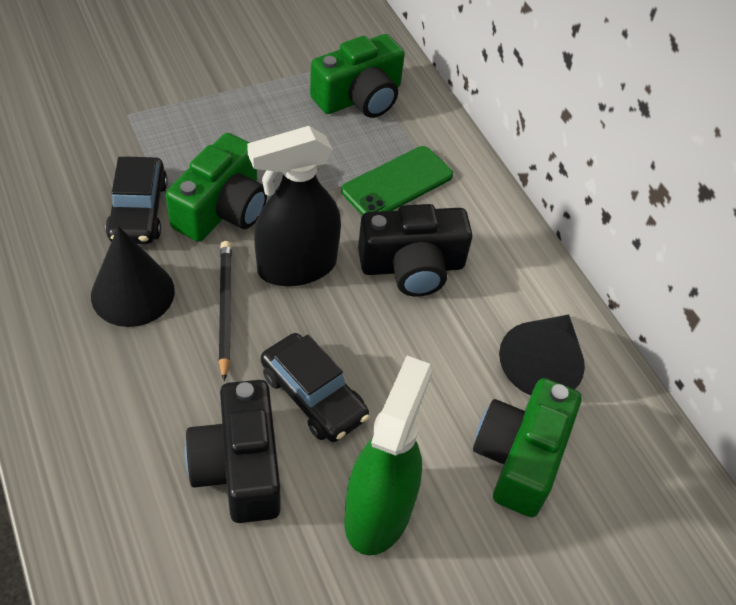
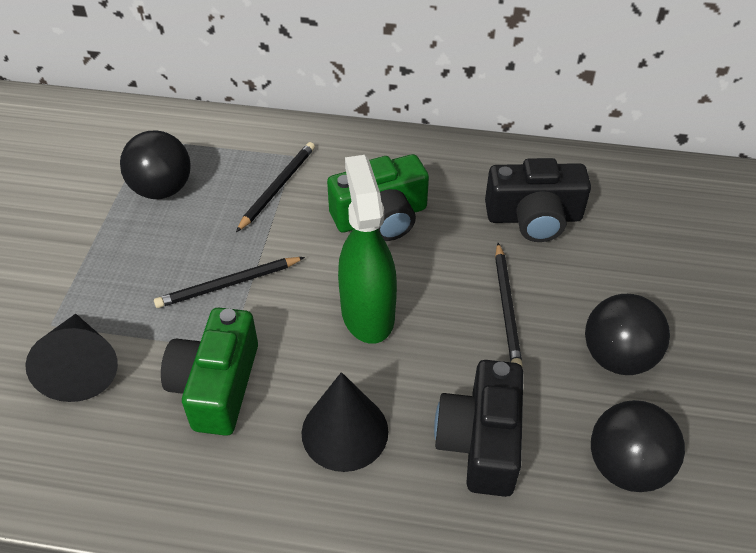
black ball: 0 -> 3
black car: 2 -> 0
black pencil: 1 -> 3
black spray bottle: 1 -> 0
green camera: 3 -> 2
green phone: 1 -> 0

